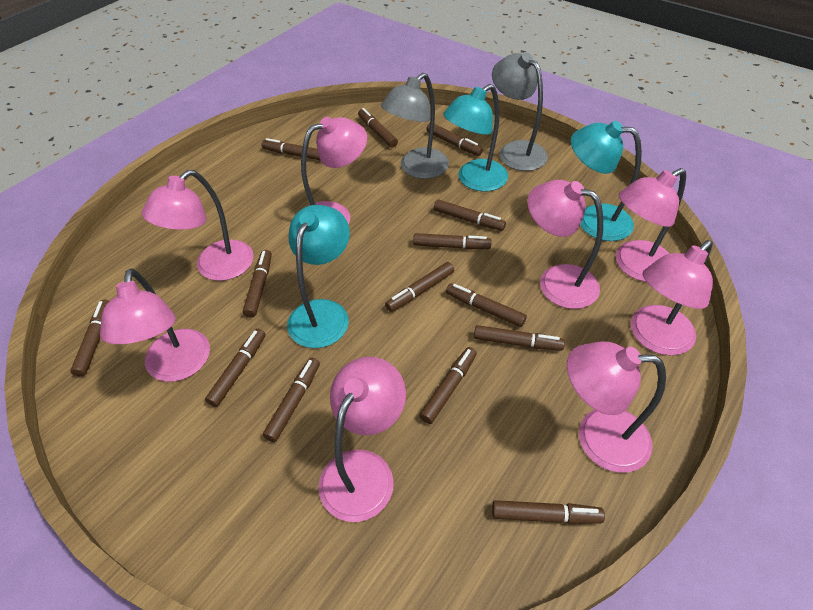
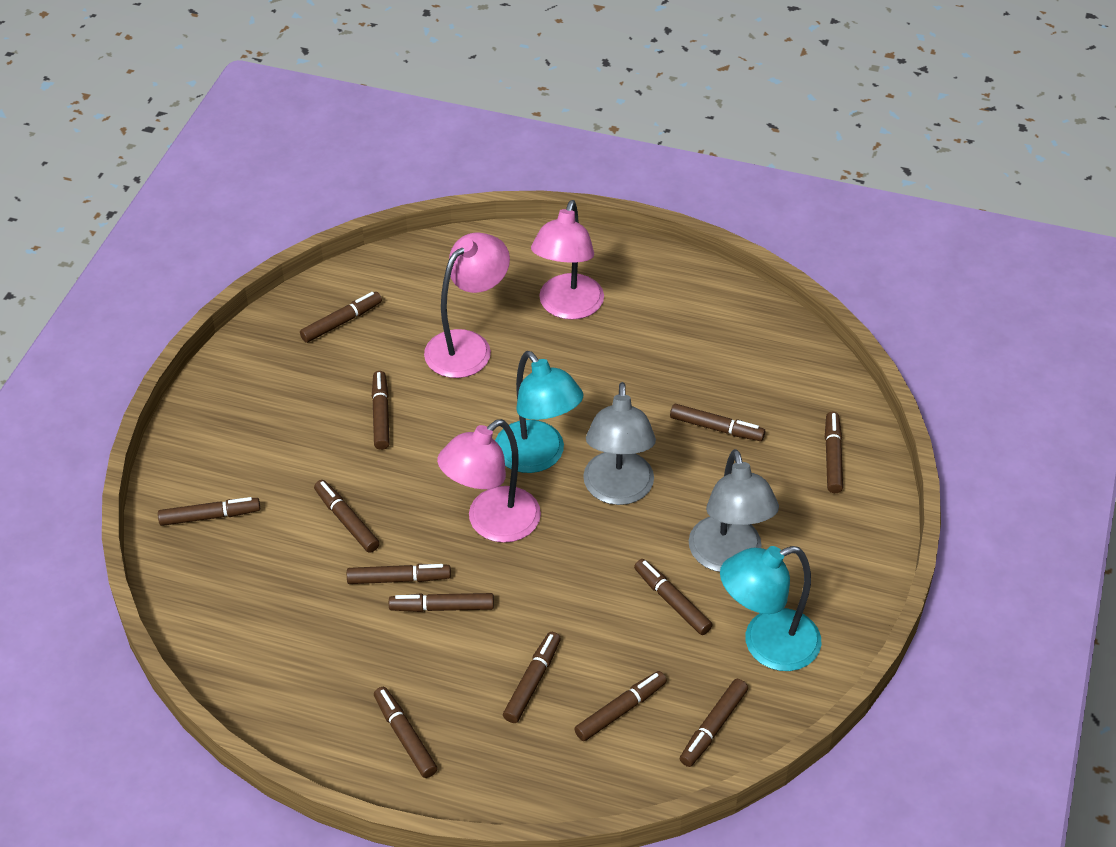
brown marker: 14 -> 13
pink lamp: 8 -> 3
turquoise lamp: 3 -> 2

